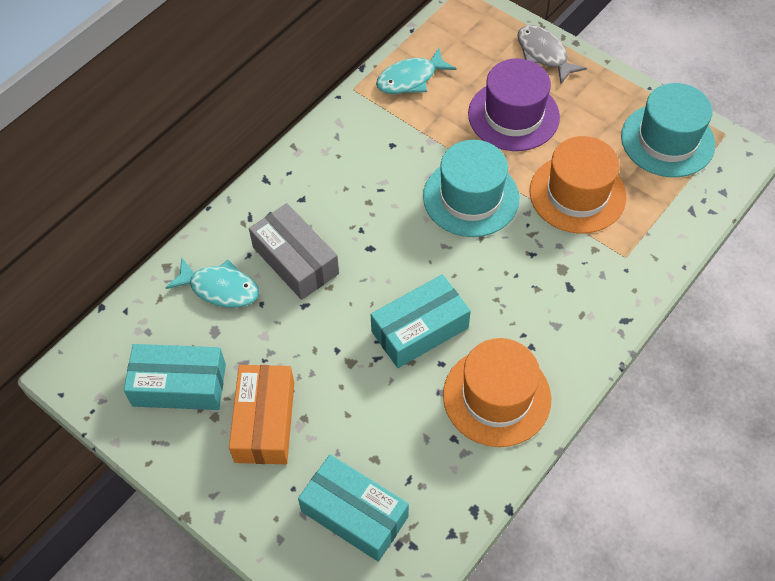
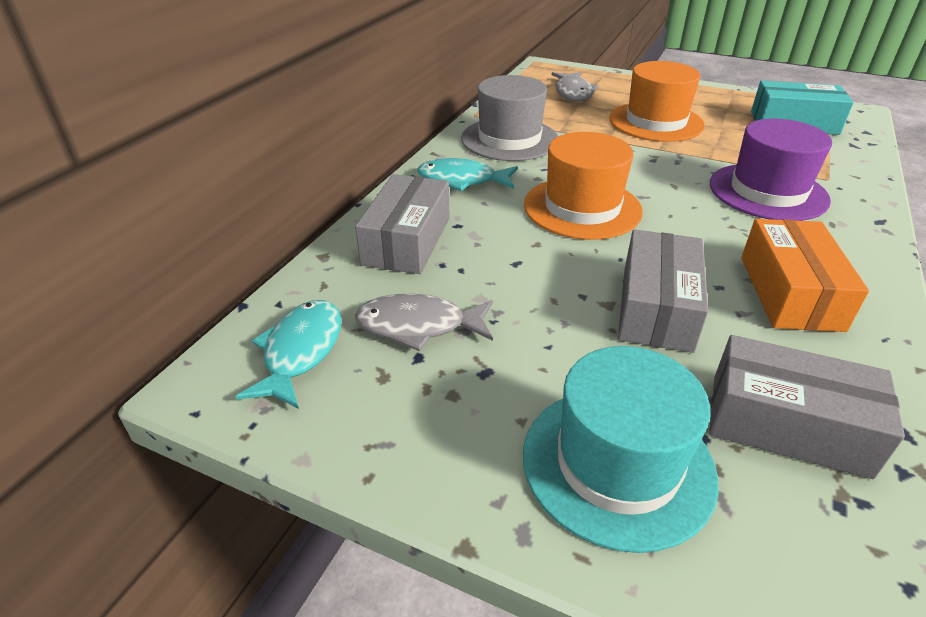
grey box: 1 -> 3
grey fish: 1 -> 2
grey hat: 0 -> 1
turquoise box: 3 -> 1
turquoise hat: 2 -> 1

